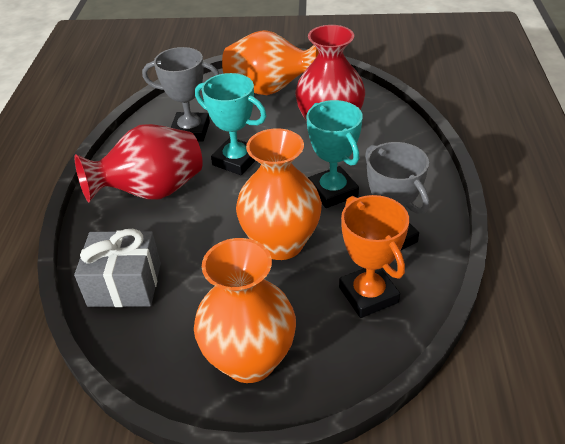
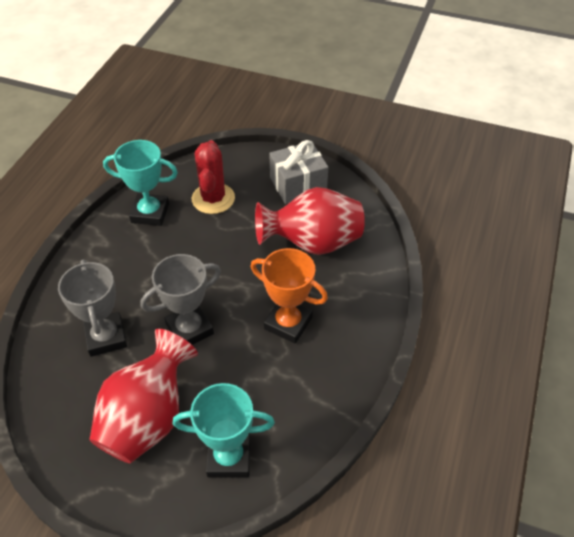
orange vase: 3 -> 0
red cactus: 0 -> 1

